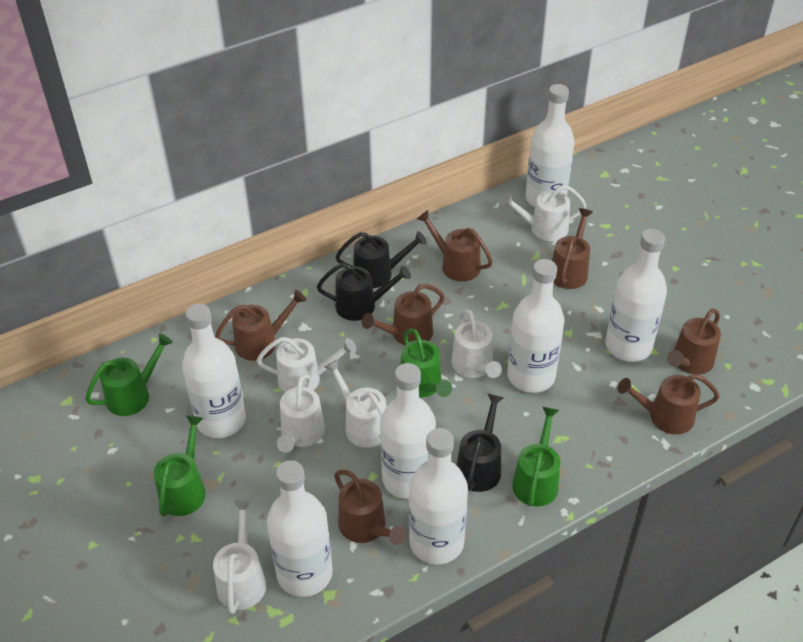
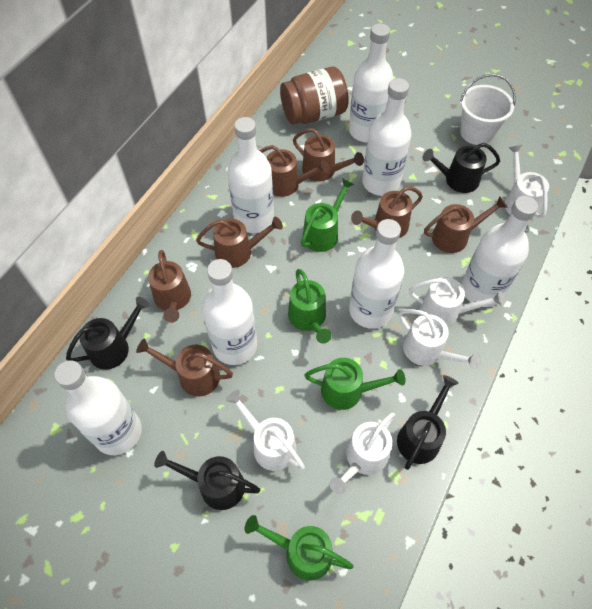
black watering can: 3 -> 4
brown jar: 0 -> 1
white bucket: 0 -> 1
white watering can: 6 -> 5

